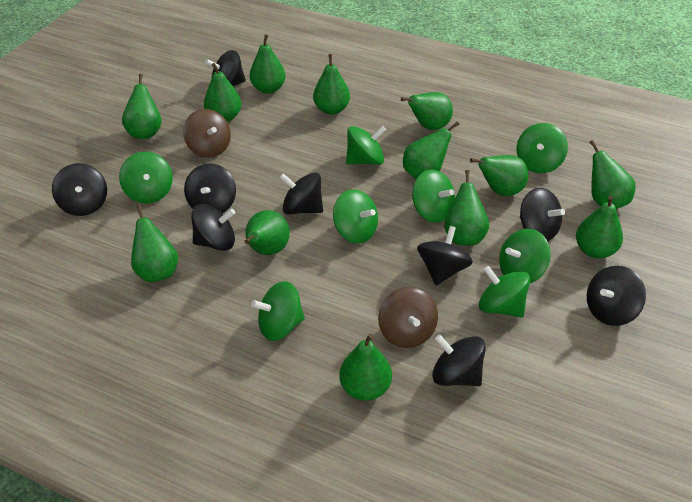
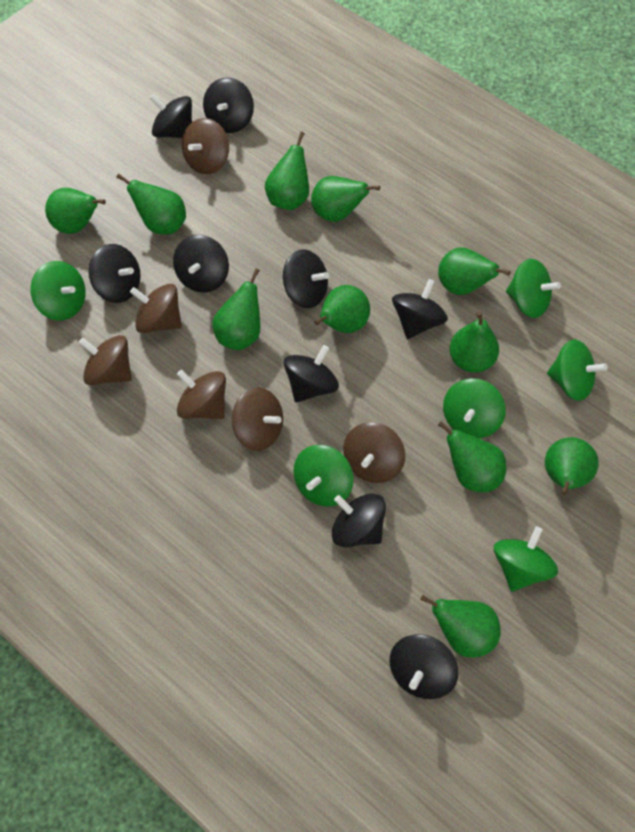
brown spinning top: 2 -> 6
green pear: 13 -> 11
green spinning top: 8 -> 6

